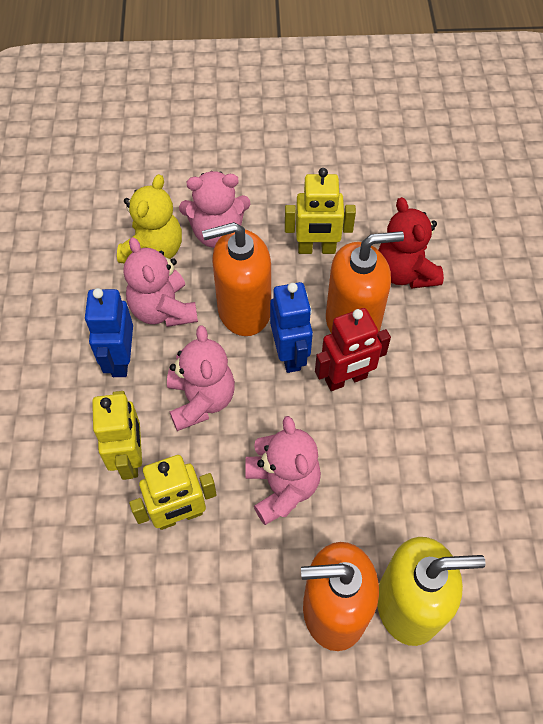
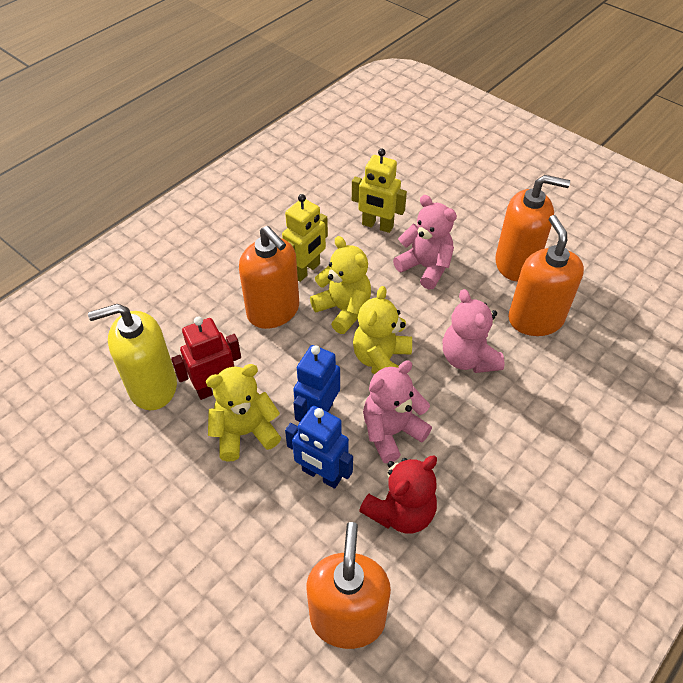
orange soap dispenser: 3 -> 4
pink teddy bear: 4 -> 3
yellow robot: 3 -> 2
yellow teddy bear: 1 -> 3

